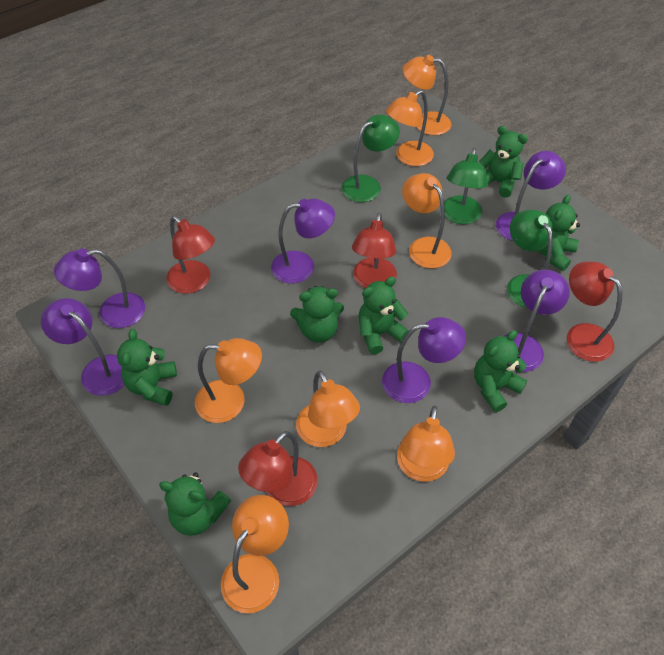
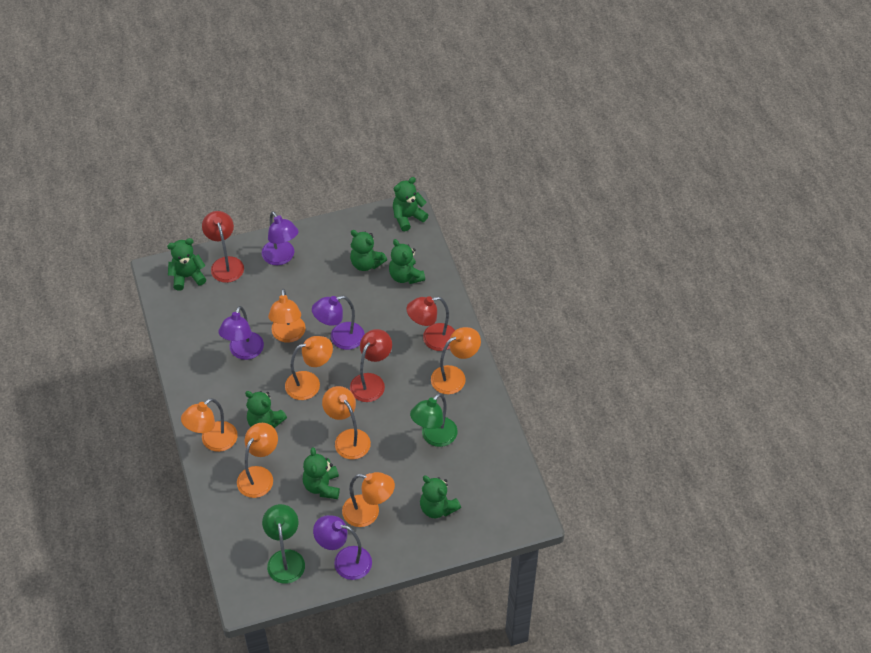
green lamp: 3 -> 2
purple lamp: 6 -> 4
red lamp: 4 -> 3

